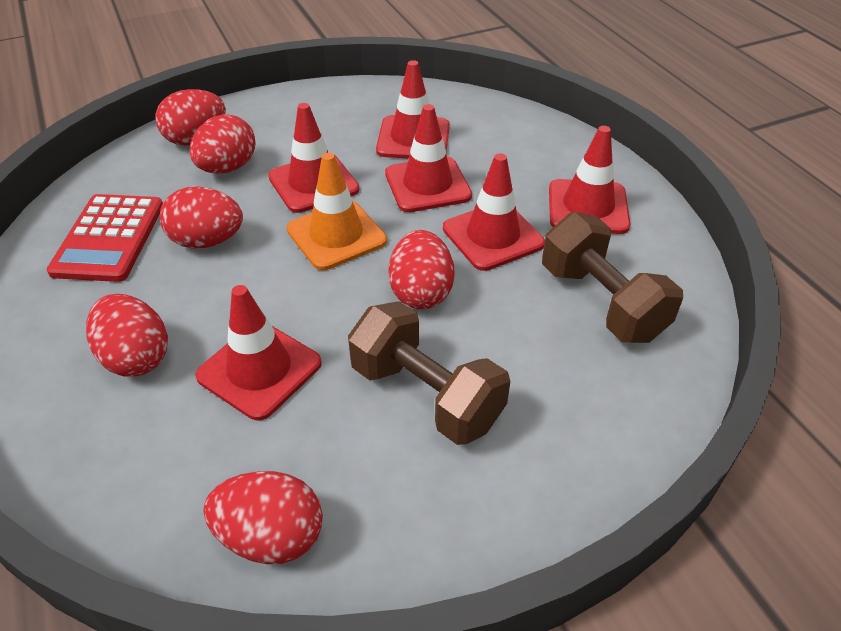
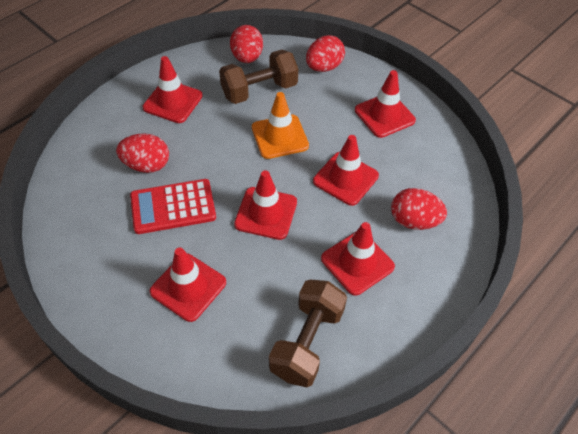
red egg: 6 -> 4

